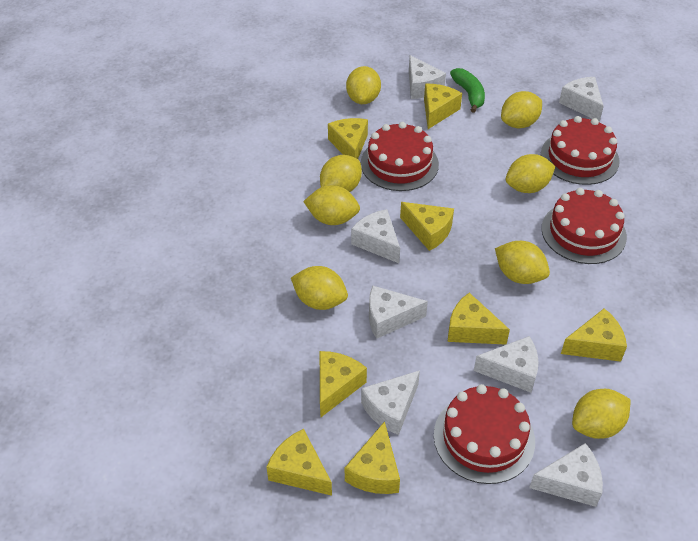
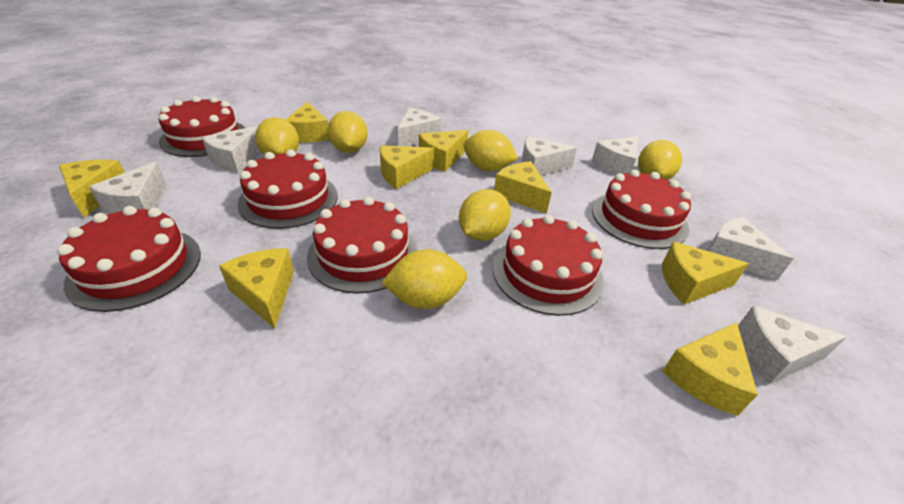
green banana: 1 -> 0
red cake: 4 -> 6
yellow lemon: 8 -> 6

